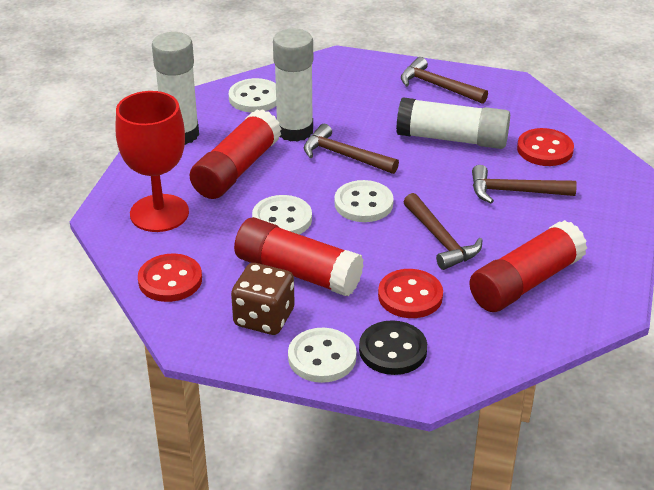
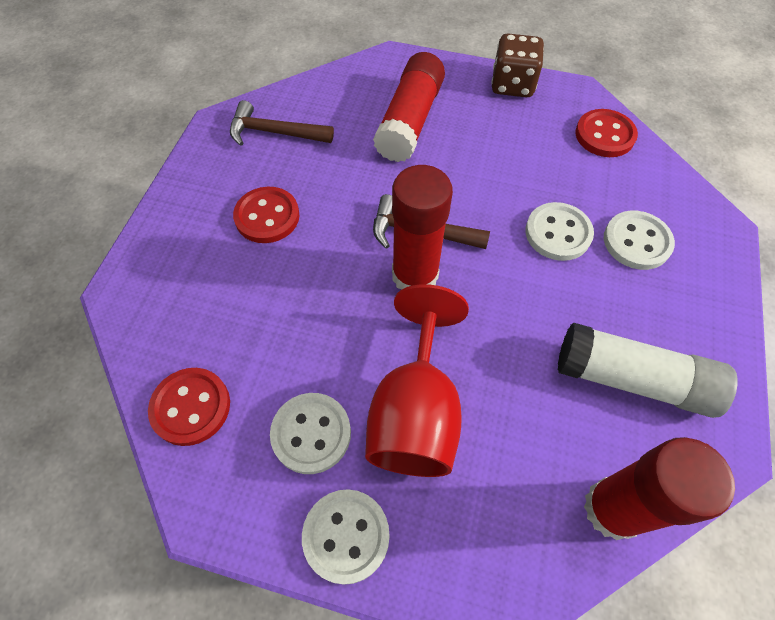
black button: 1 -> 0
brown hammer: 4 -> 2
white glue stick: 3 -> 1

